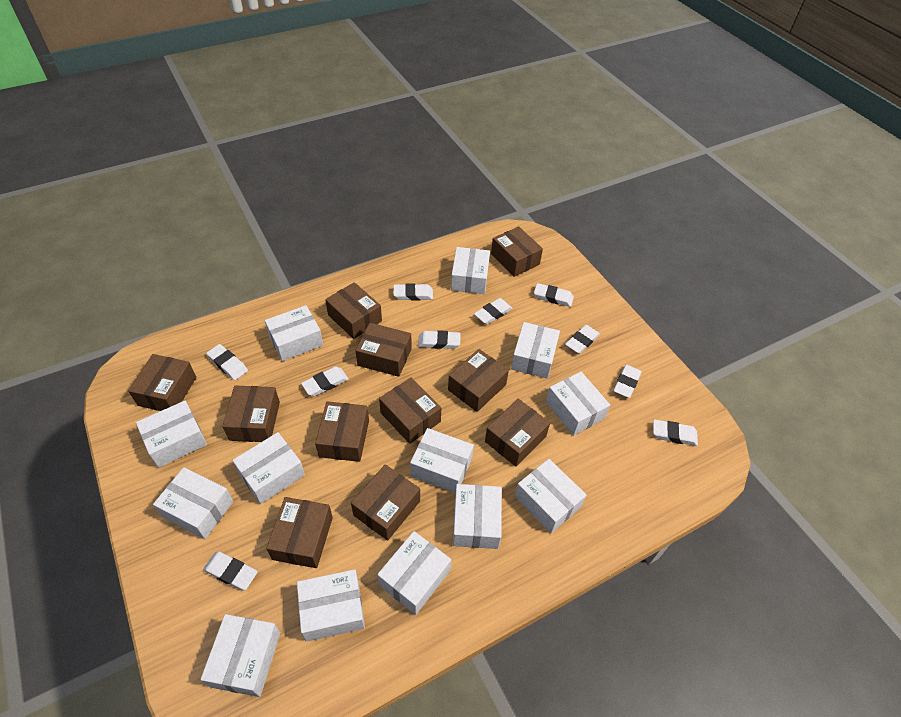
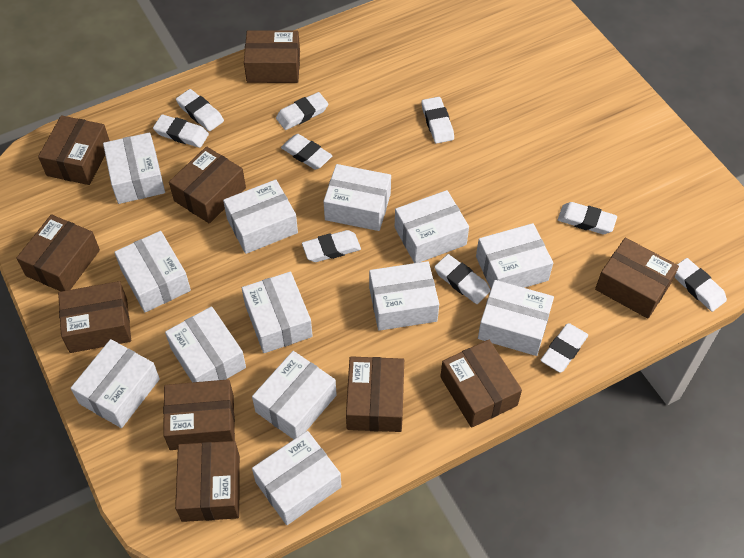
brown box: 11 -> 10

